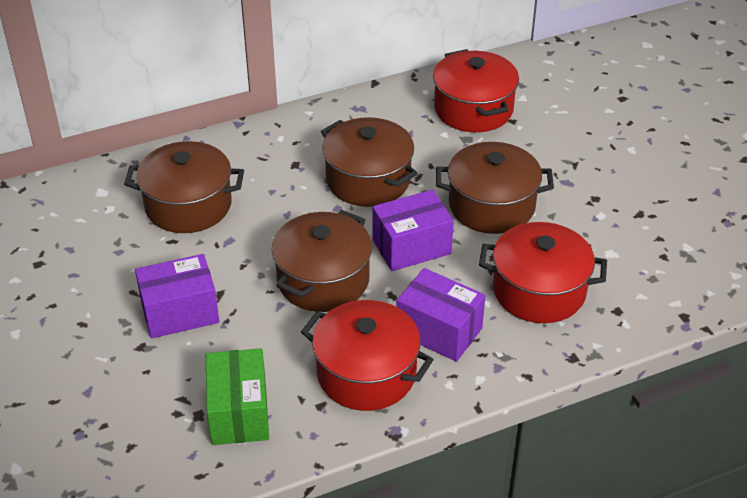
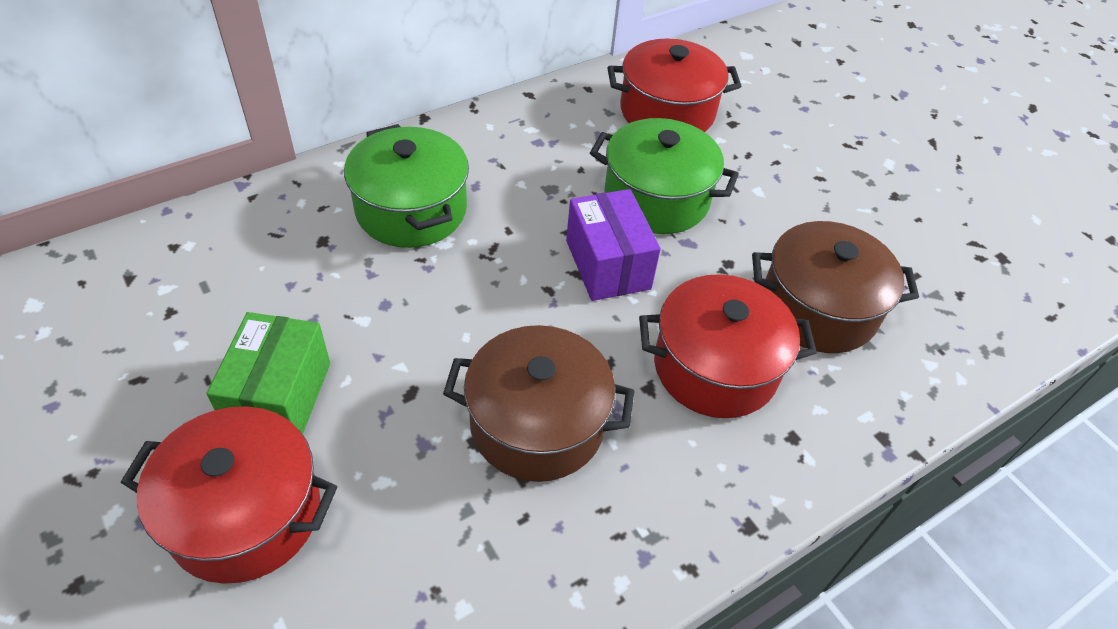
brown pot: 4 -> 2
green pot: 0 -> 2
purple box: 3 -> 1

